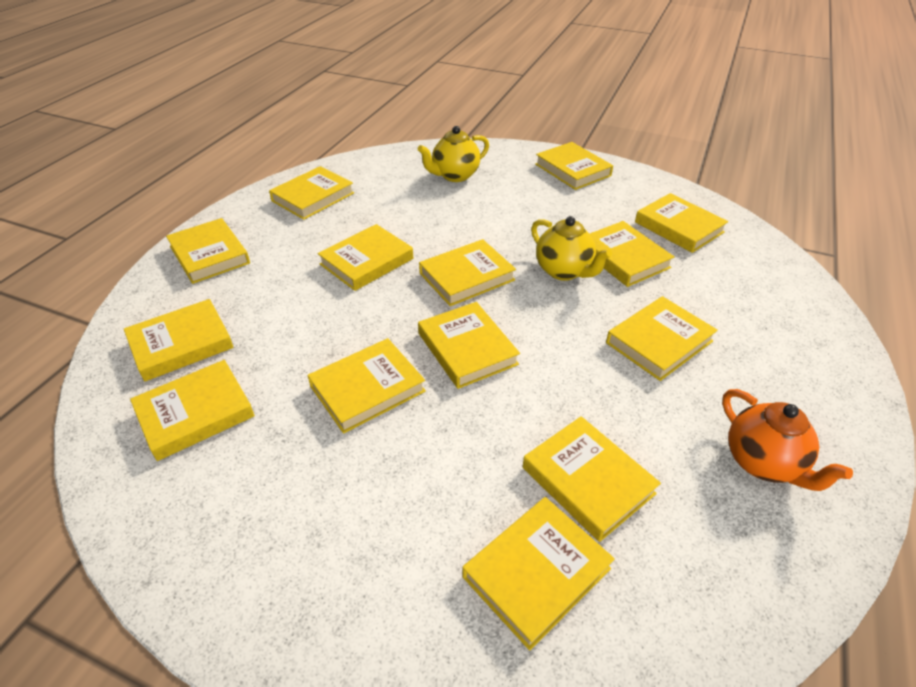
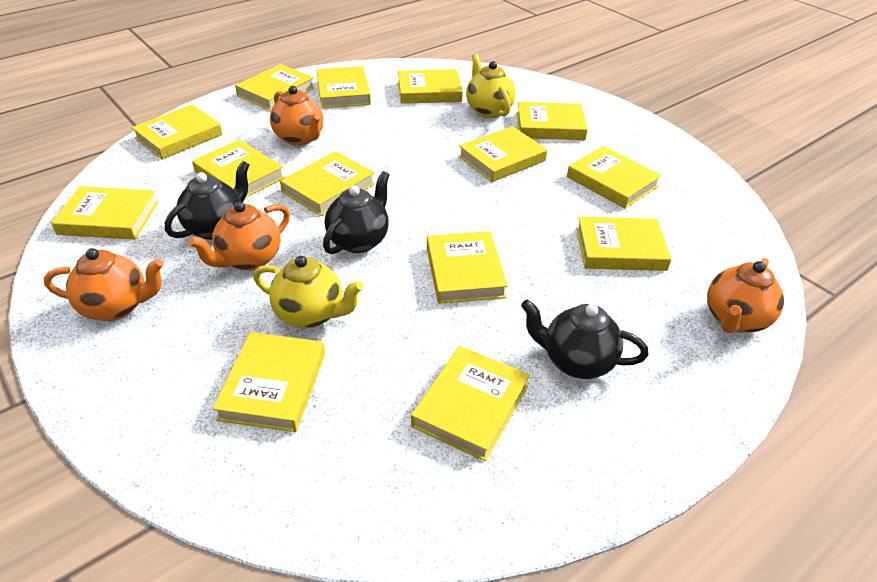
black teapot: 0 -> 3
orange teapot: 1 -> 4

